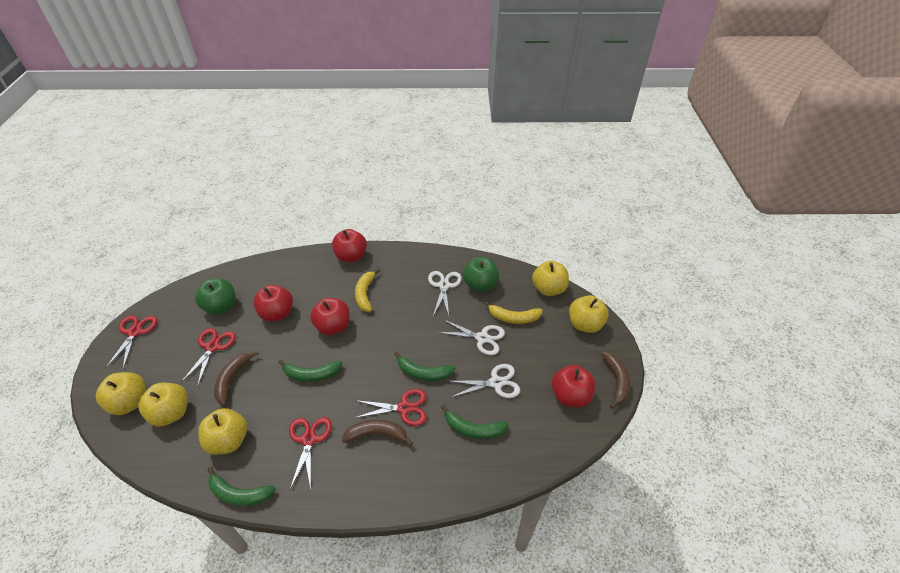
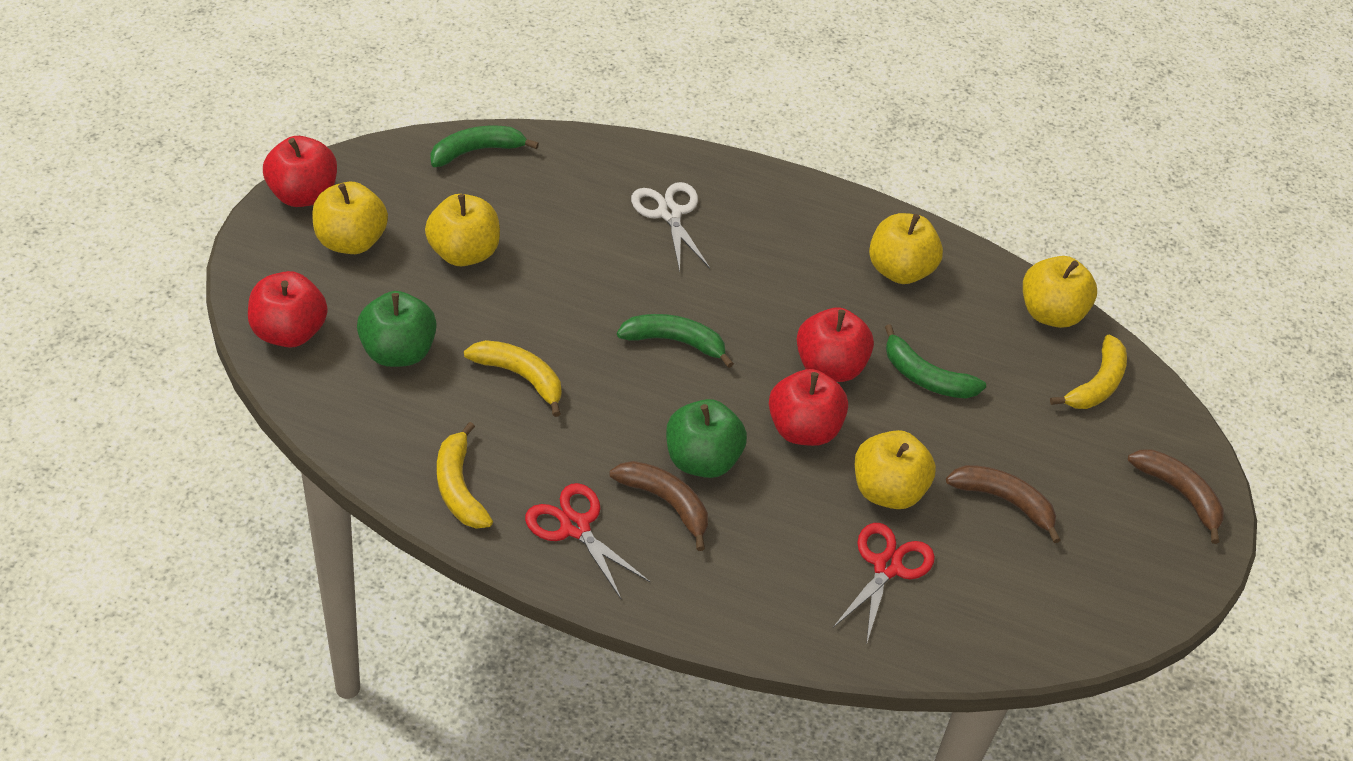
green banana: 4 -> 3
red scissors: 4 -> 2
white scissors: 3 -> 1
yellow banana: 2 -> 3

